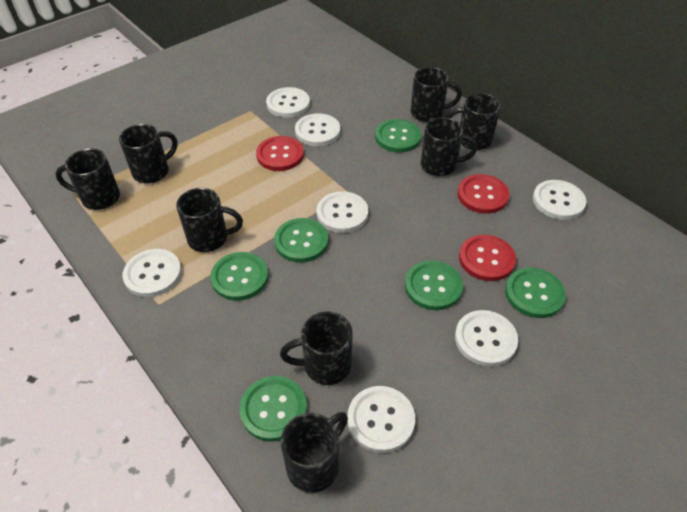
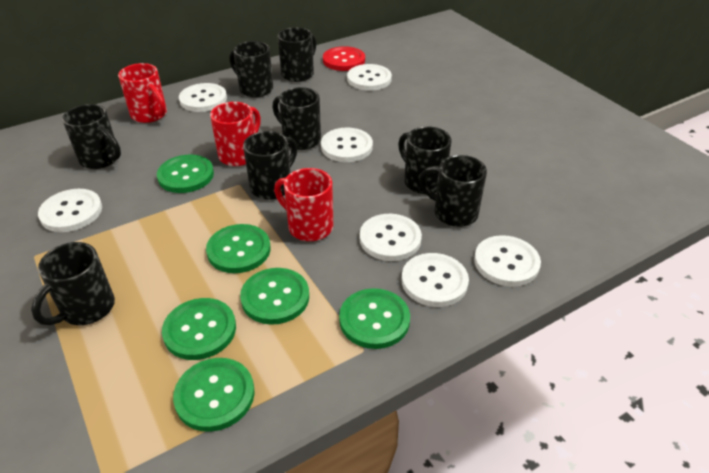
red button: 3 -> 1
red mug: 0 -> 3

